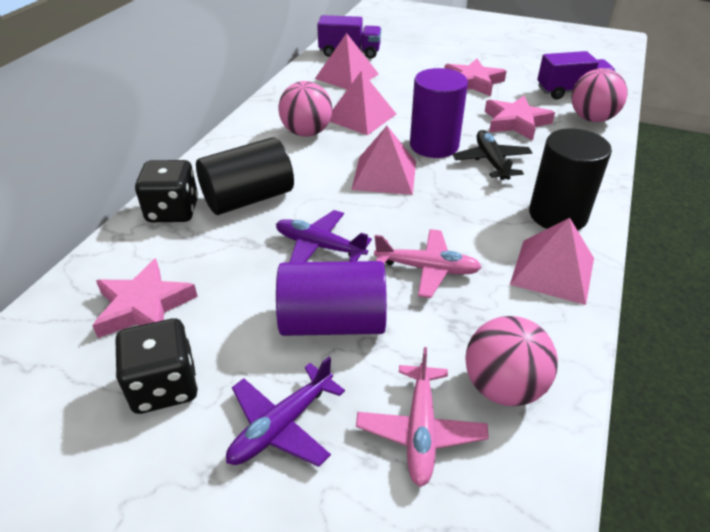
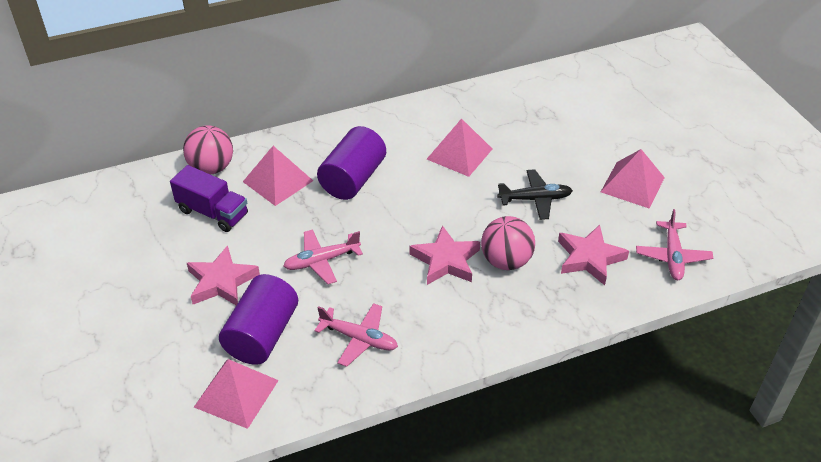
black cylinder: 2 -> 0
black dice: 2 -> 0
pink ball: 3 -> 2
pink plane: 2 -> 3
purple plane: 2 -> 0
purple truck: 2 -> 1

